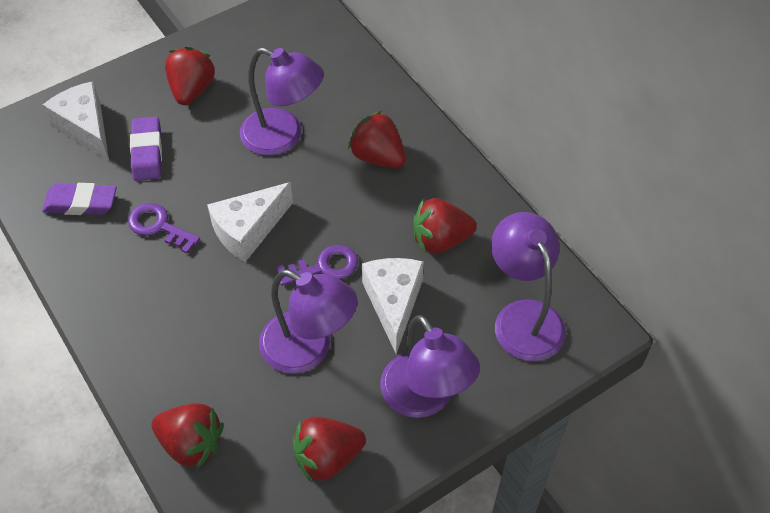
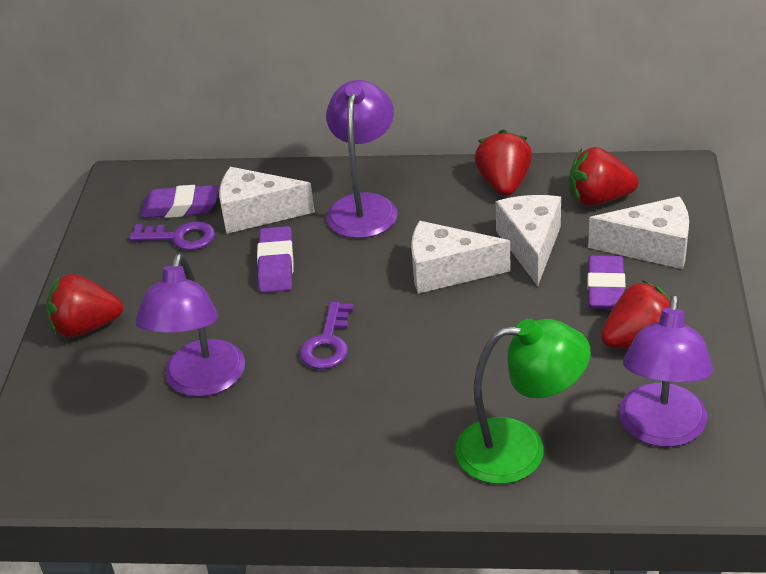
green lamp: 0 -> 1
purple eraser: 2 -> 3
purple lamp: 4 -> 3
red strawberry: 5 -> 4
white cheese: 3 -> 4

